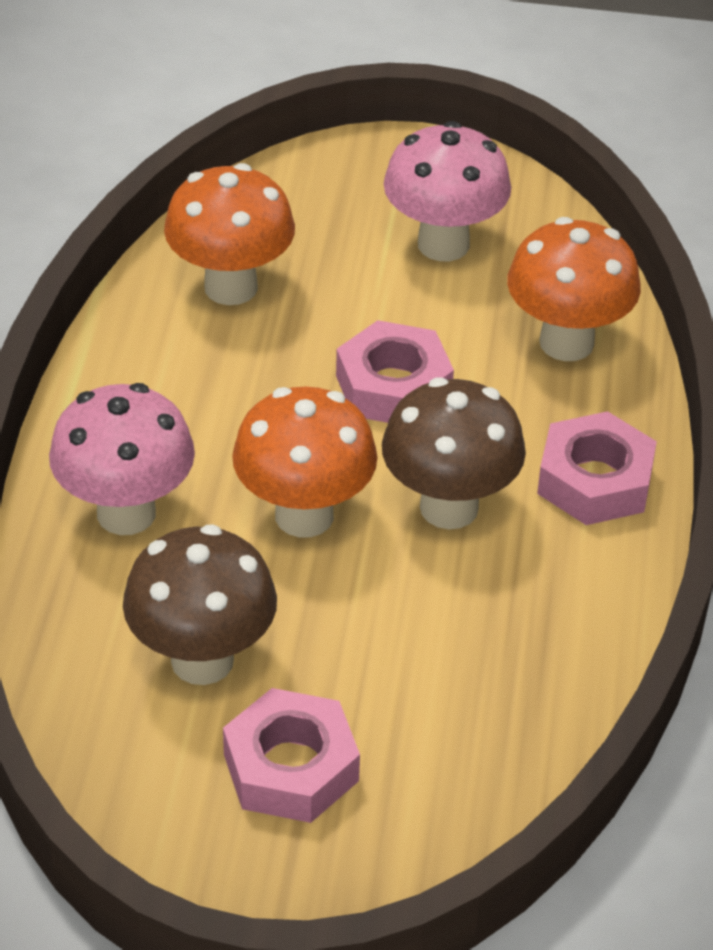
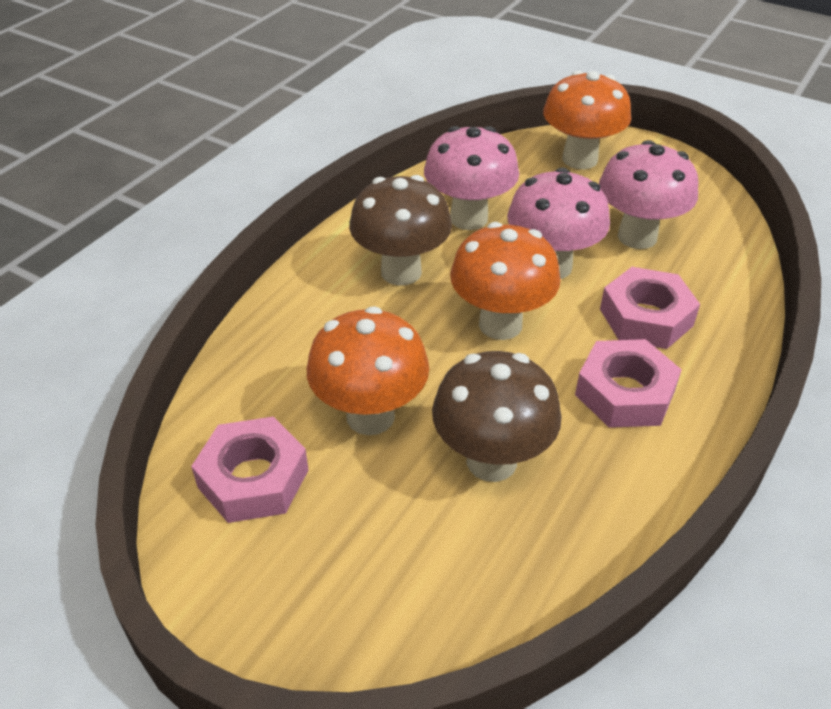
pink mushroom: 2 -> 3

